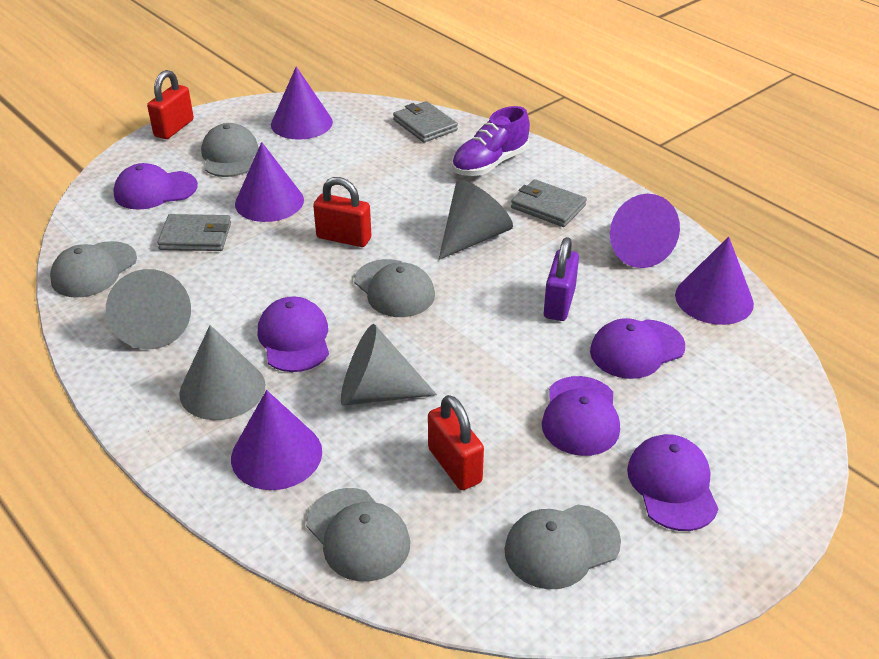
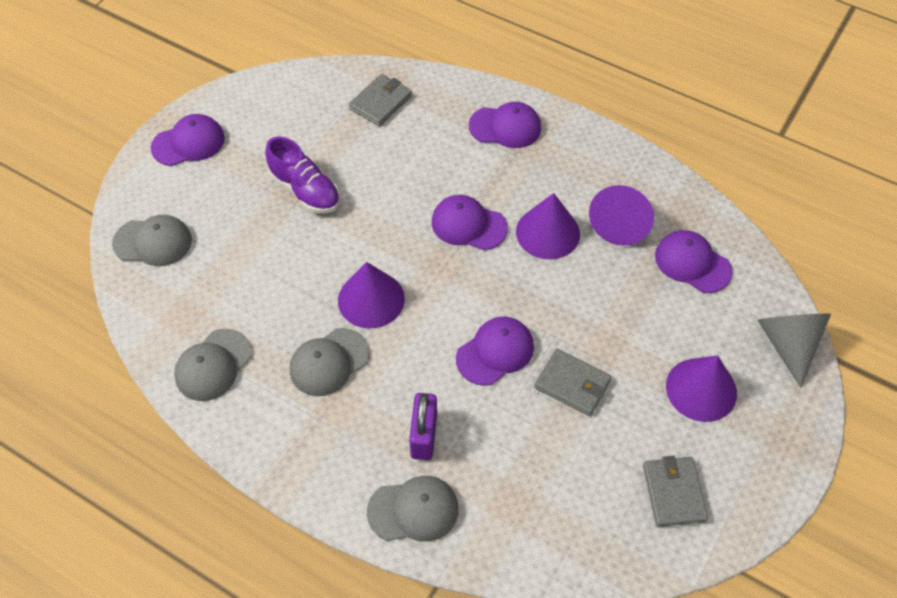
grey cap: 5 -> 4
grey cone: 4 -> 1
purple cone: 5 -> 4
red padlock: 3 -> 0

